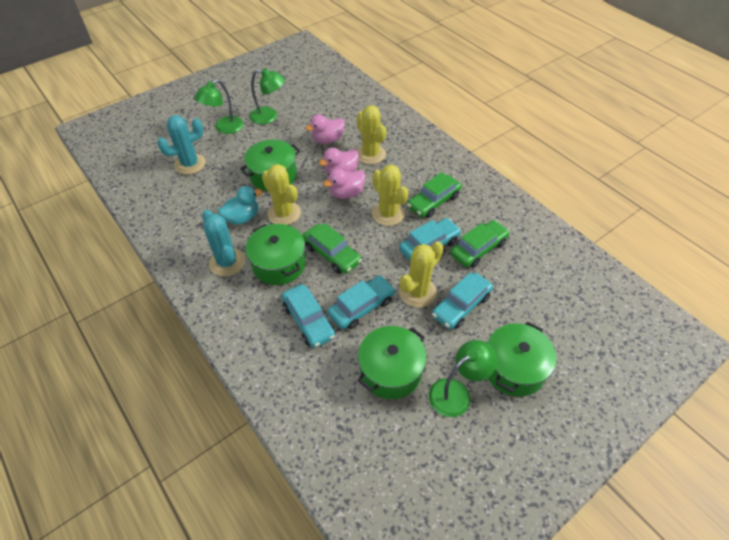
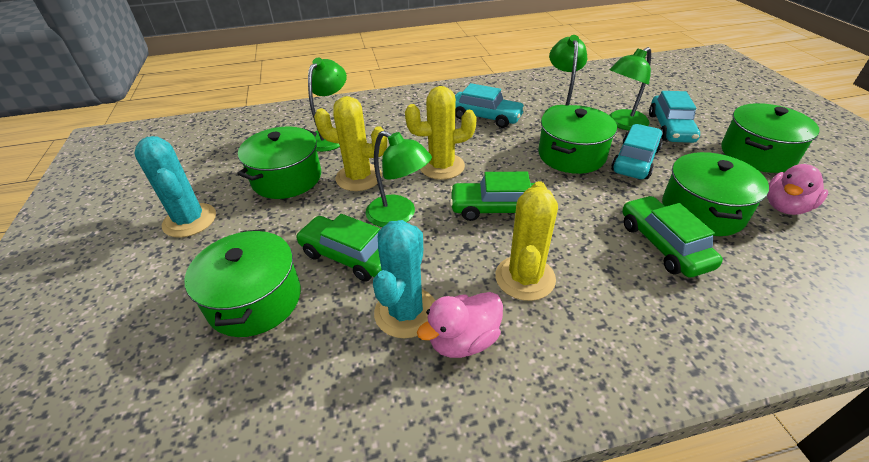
green lamp: 3 -> 4
green pot: 4 -> 5
pink duck: 3 -> 2
turquoise car: 4 -> 3
turquoise duck: 1 -> 0
yellow cactus: 4 -> 3

